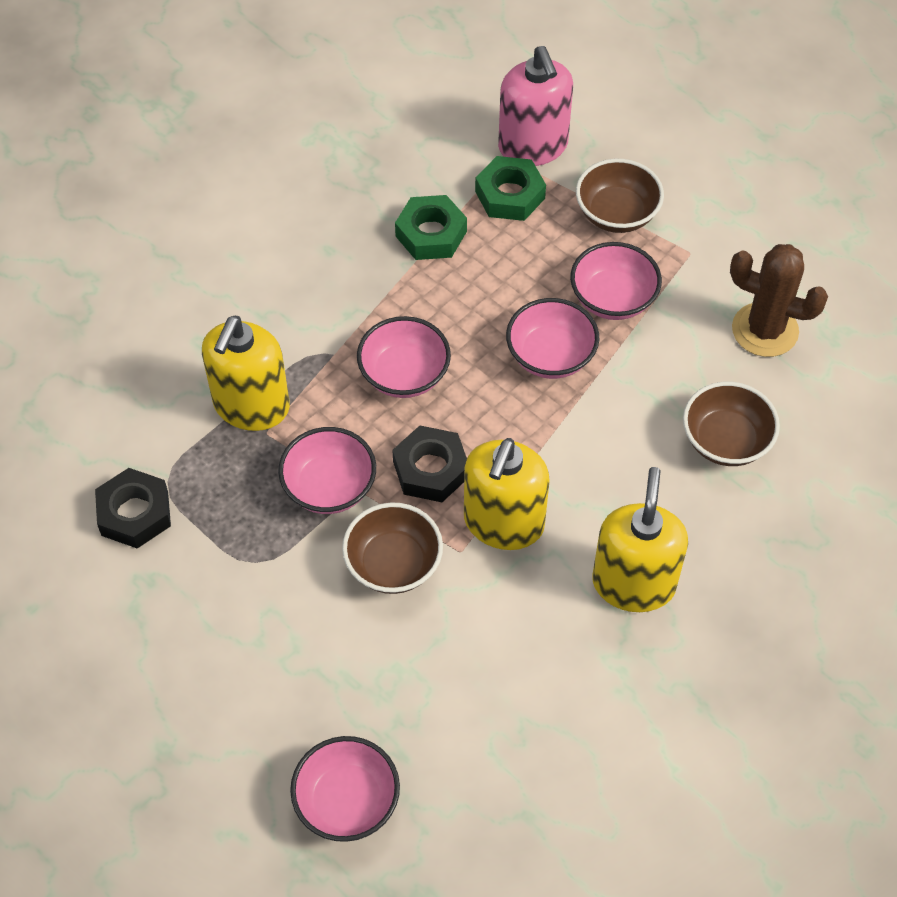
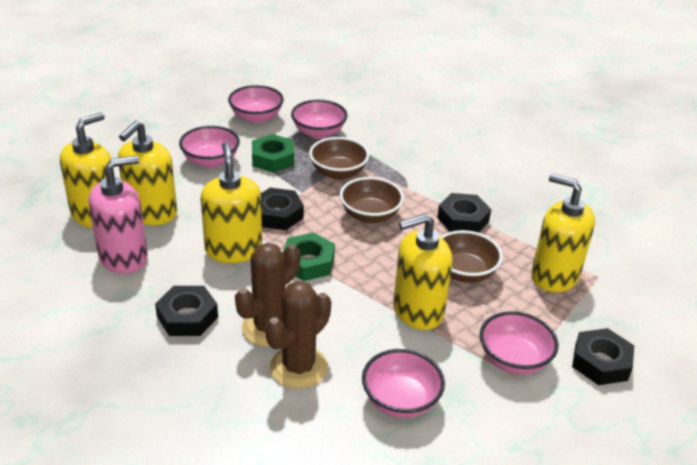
black nut: 2 -> 4
brown cactus: 1 -> 2
yellow soap dispenser: 3 -> 5

